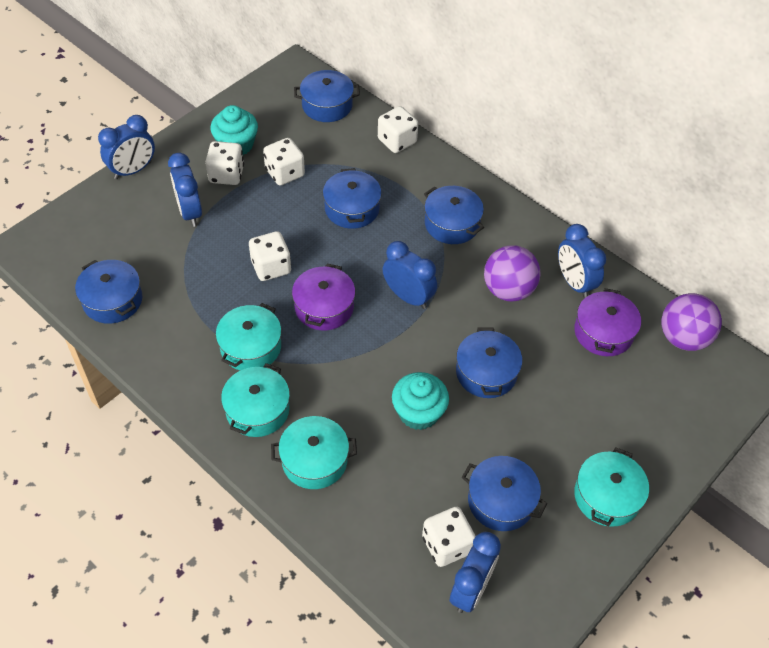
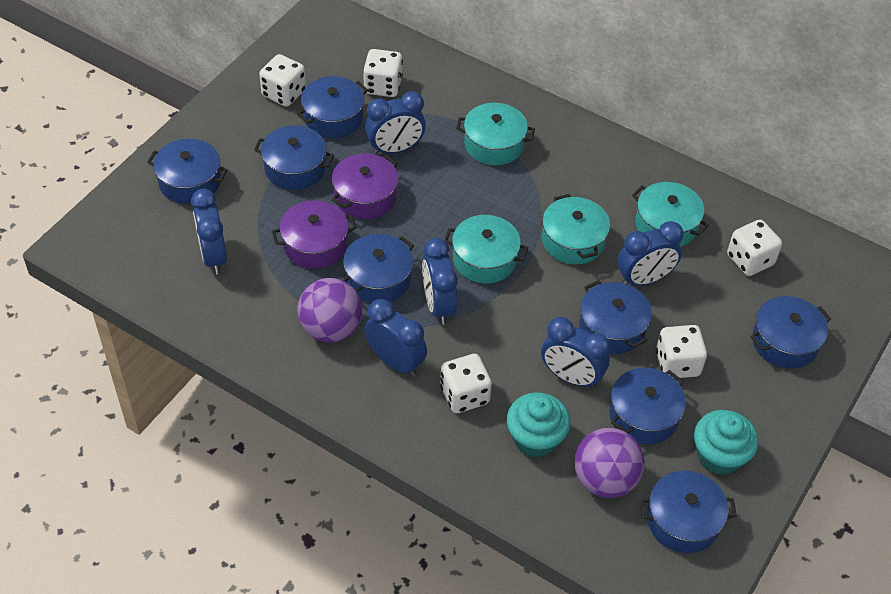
blue clock: 5 -> 6
blue pot: 6 -> 8

